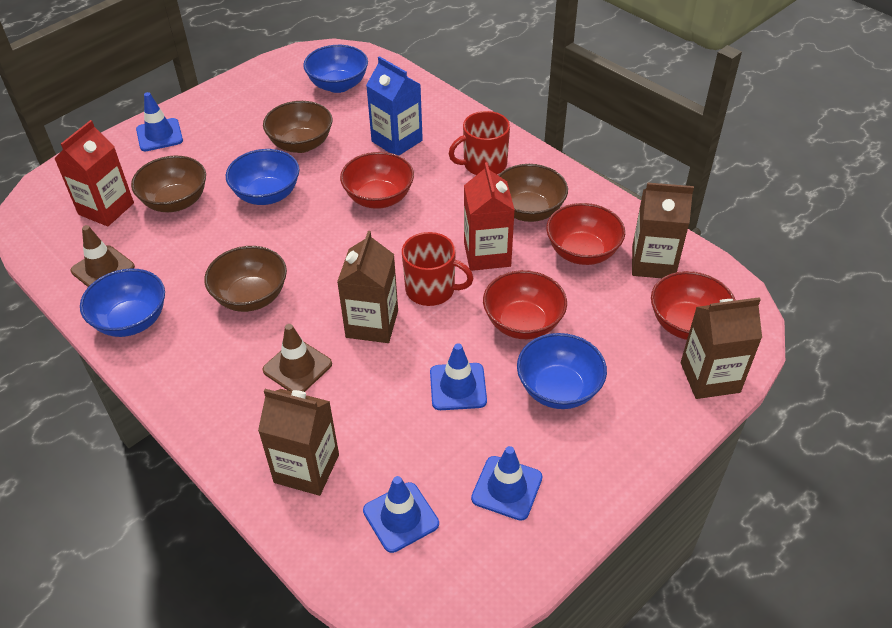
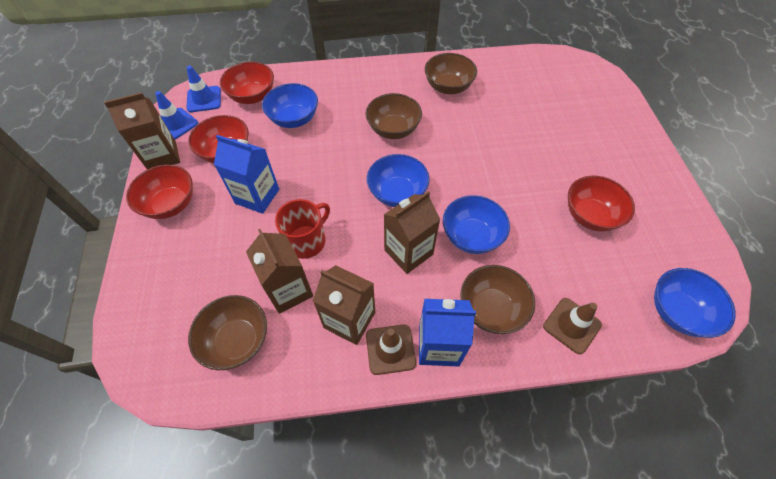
blue carton: 1 -> 2
blue traffic cone: 4 -> 2
red carton: 2 -> 0
red mug: 2 -> 1

